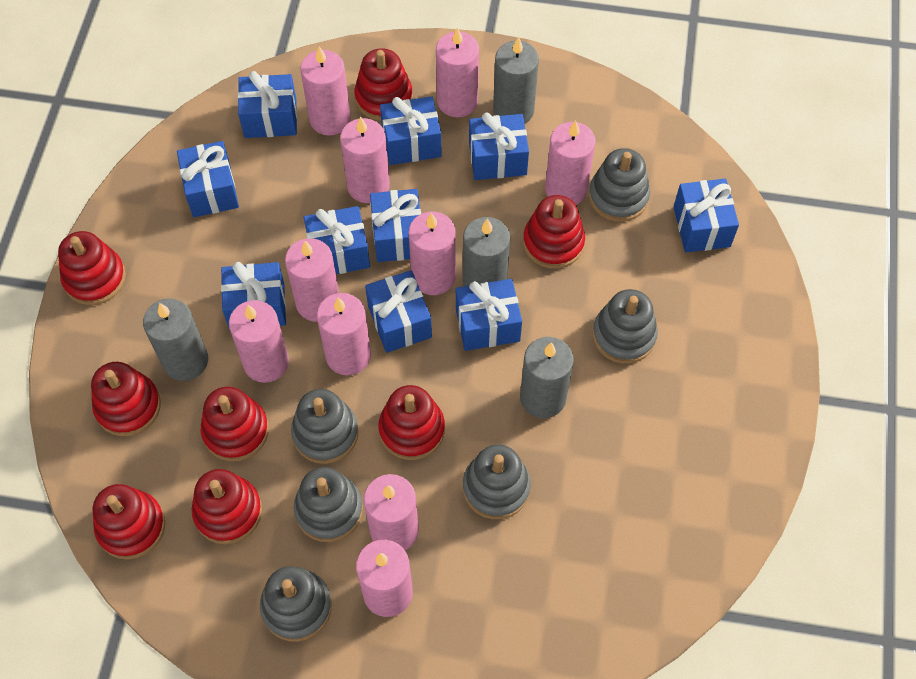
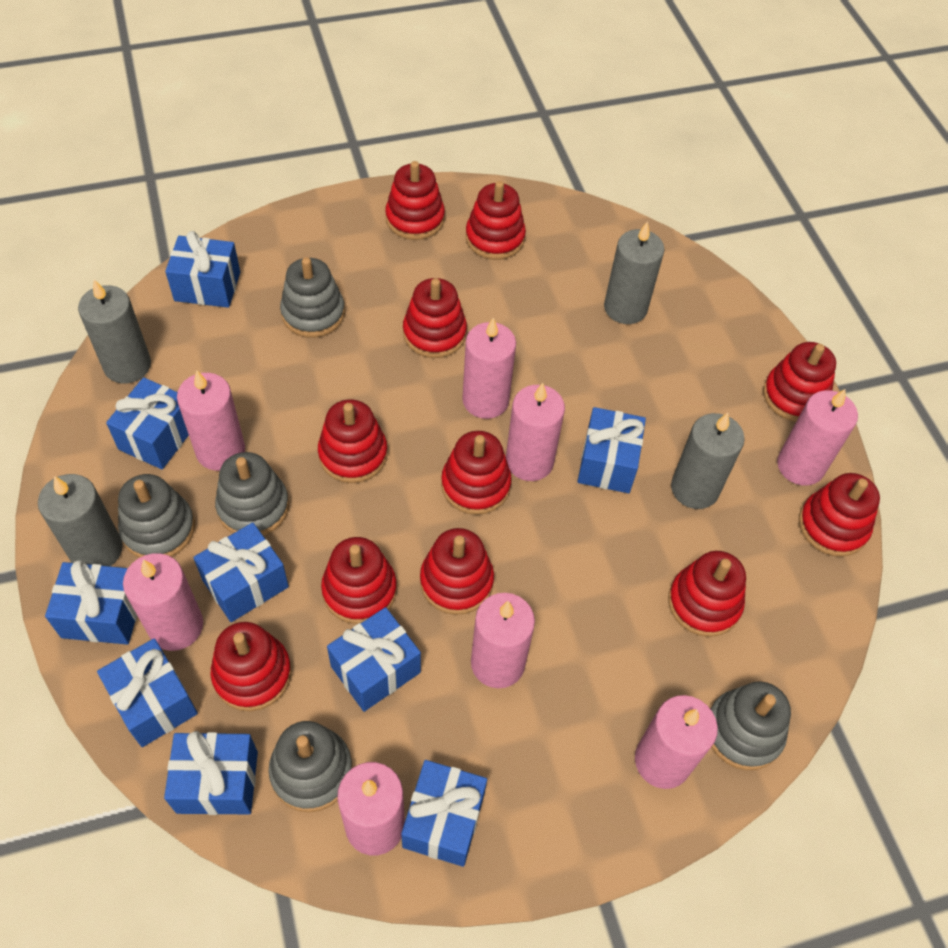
blue gift: 10 -> 9
grey stacking toy: 6 -> 5
pink candle: 10 -> 8
red stacking toy: 8 -> 11

